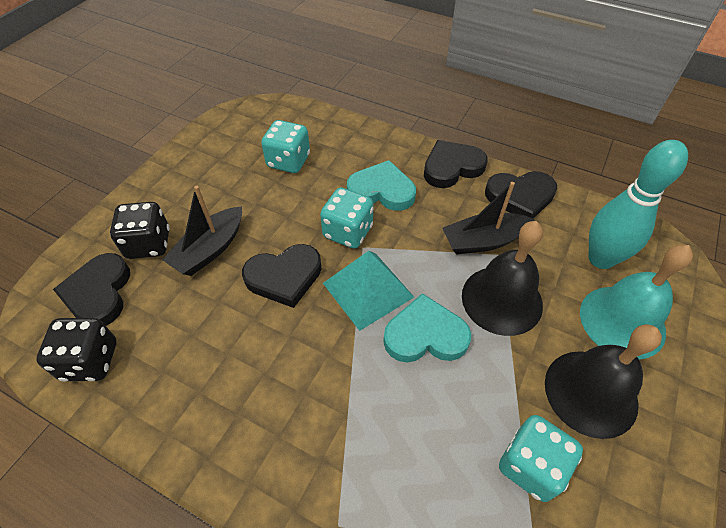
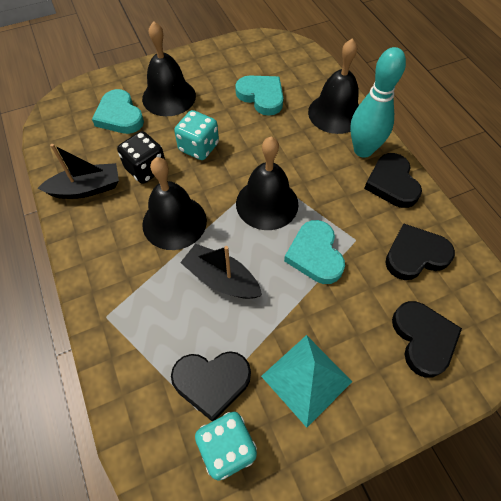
black bell: 2 -> 4
black dice: 2 -> 1
turquoise bell: 1 -> 0
turquoise dice: 3 -> 2
turquoise heart: 2 -> 3

